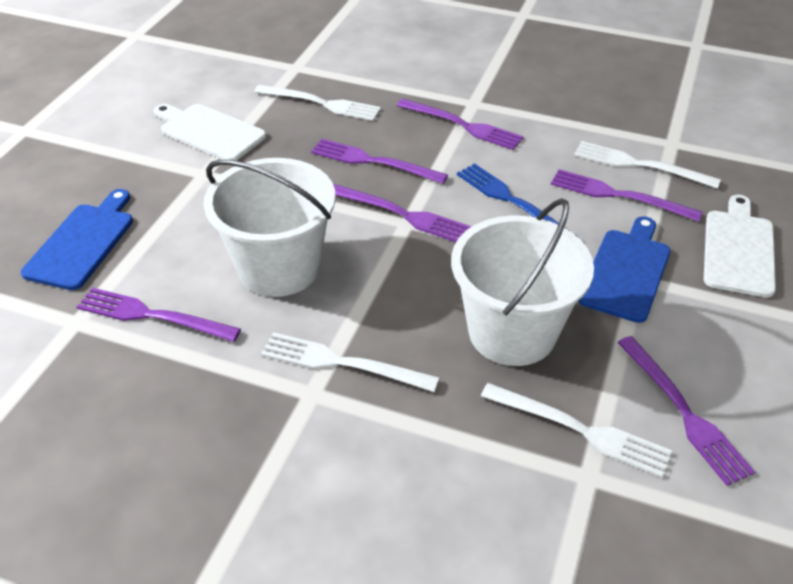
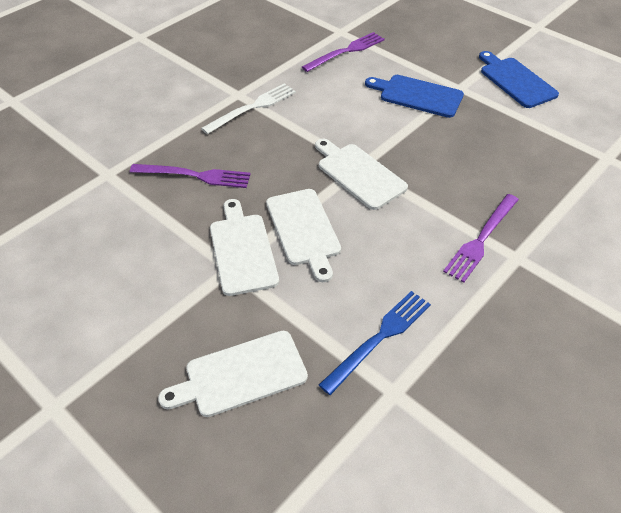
purple fork: 6 -> 3
white bucket: 2 -> 0
white cutting board: 2 -> 4
white fork: 4 -> 1

